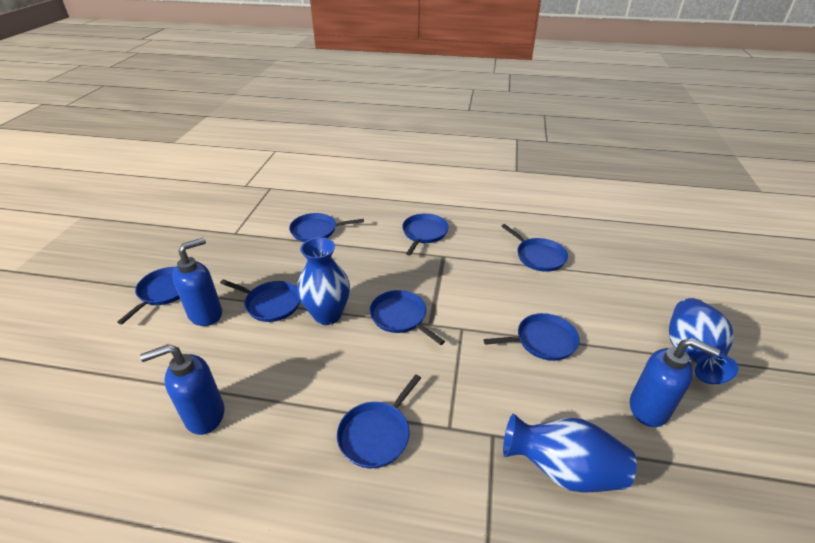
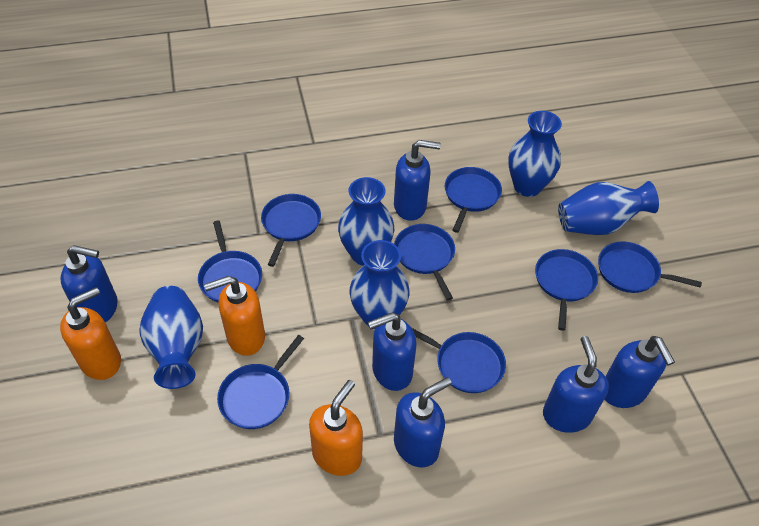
blue soap dispenser: 3 -> 6
blue vase: 3 -> 5
orange soap dispenser: 0 -> 3

